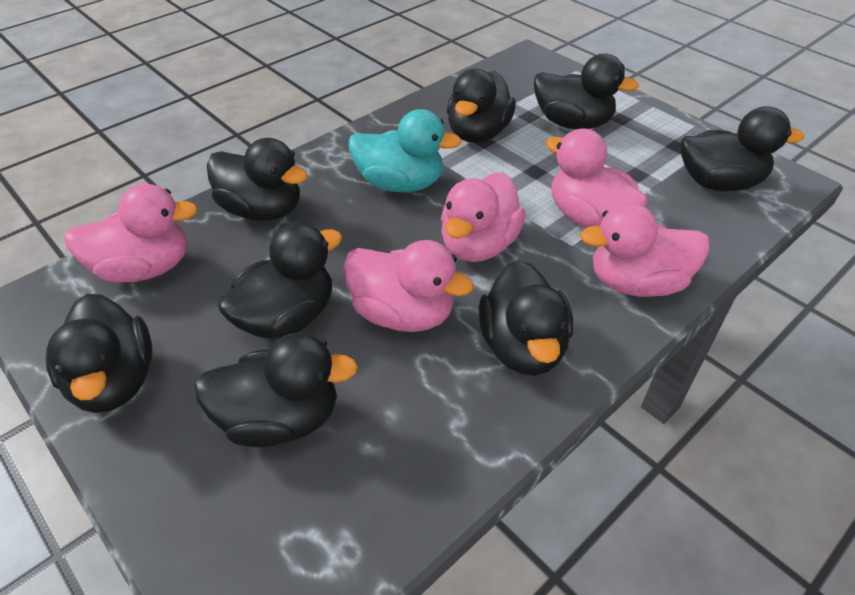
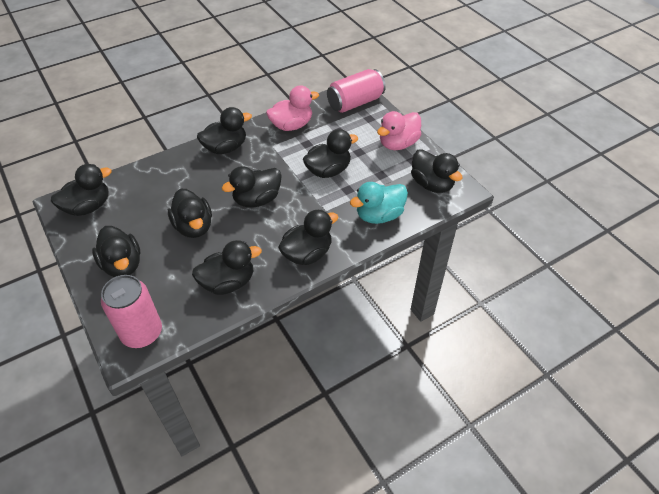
black duck: 8 -> 9
pink can: 0 -> 2
pink duck: 5 -> 2

